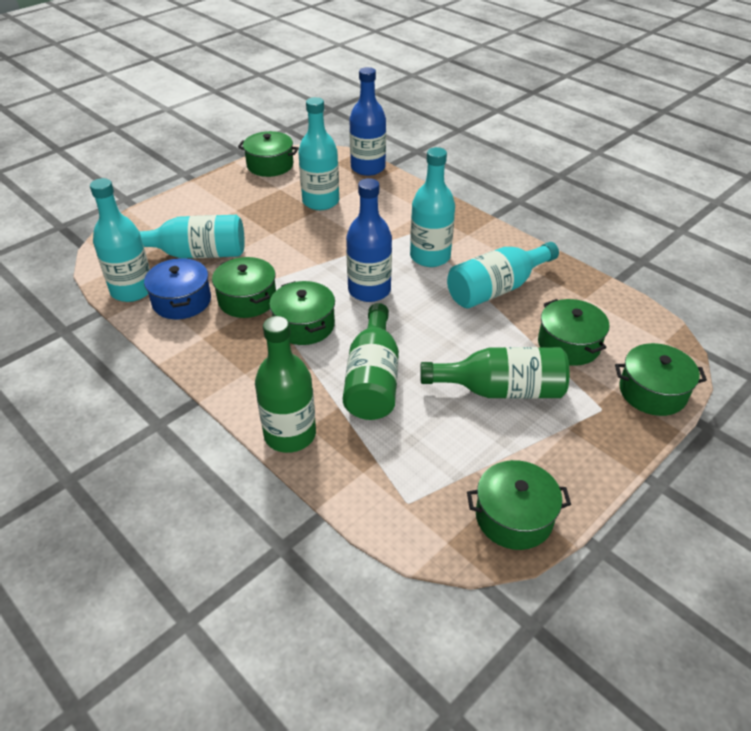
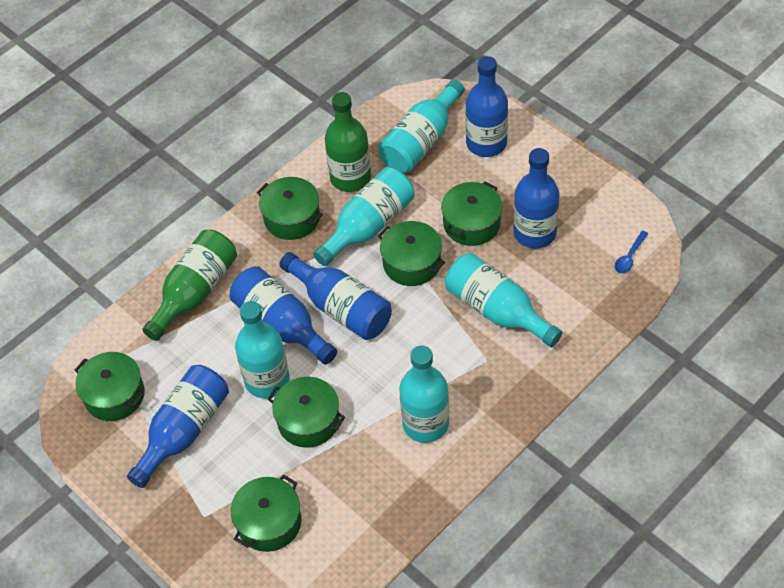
blue bottle: 2 -> 5
blue pot: 1 -> 0
blue spoon: 0 -> 1
green bottle: 3 -> 2

